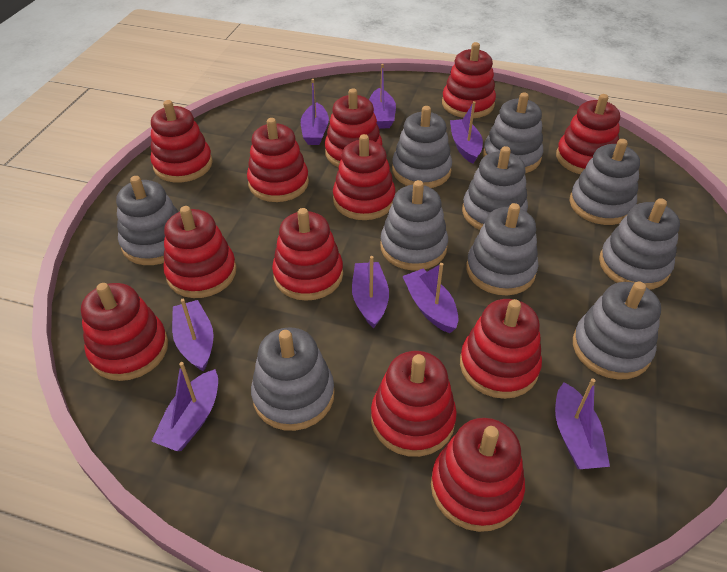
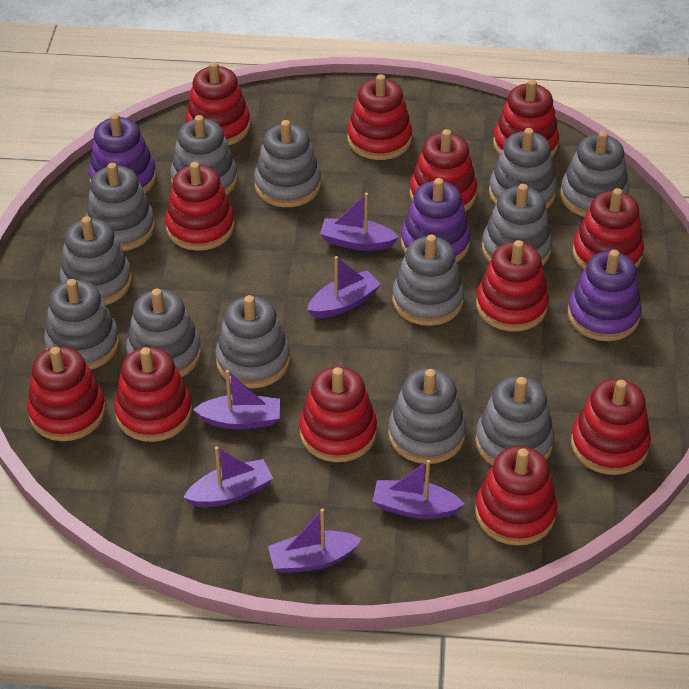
grey stacking toy: 10 -> 13
purple boat: 8 -> 6
purple stacking toy: 0 -> 3

